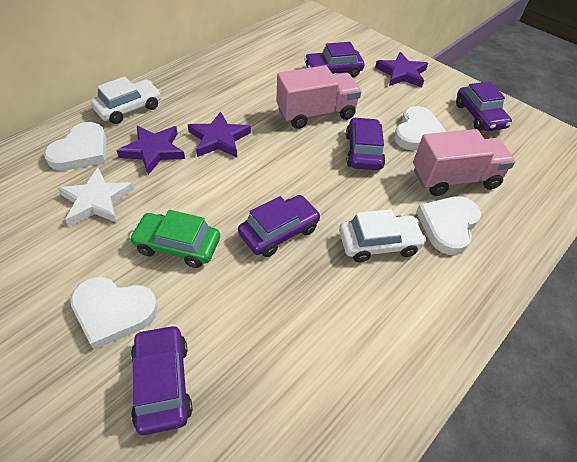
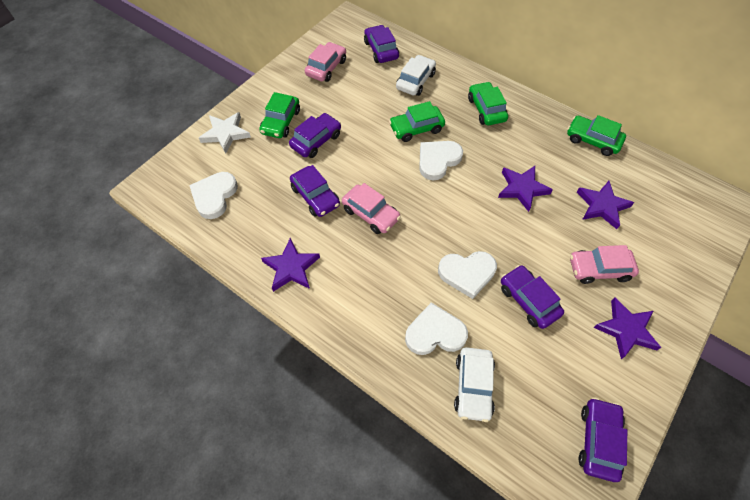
green car: 1 -> 4
pink car: 0 -> 3
pink truck: 2 -> 0
purple star: 3 -> 4

